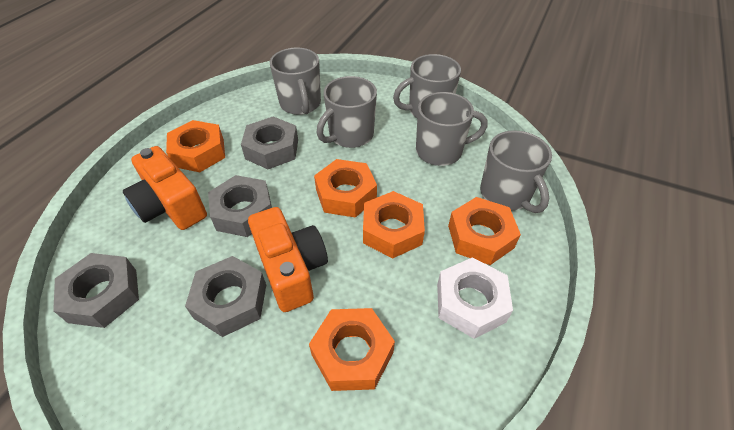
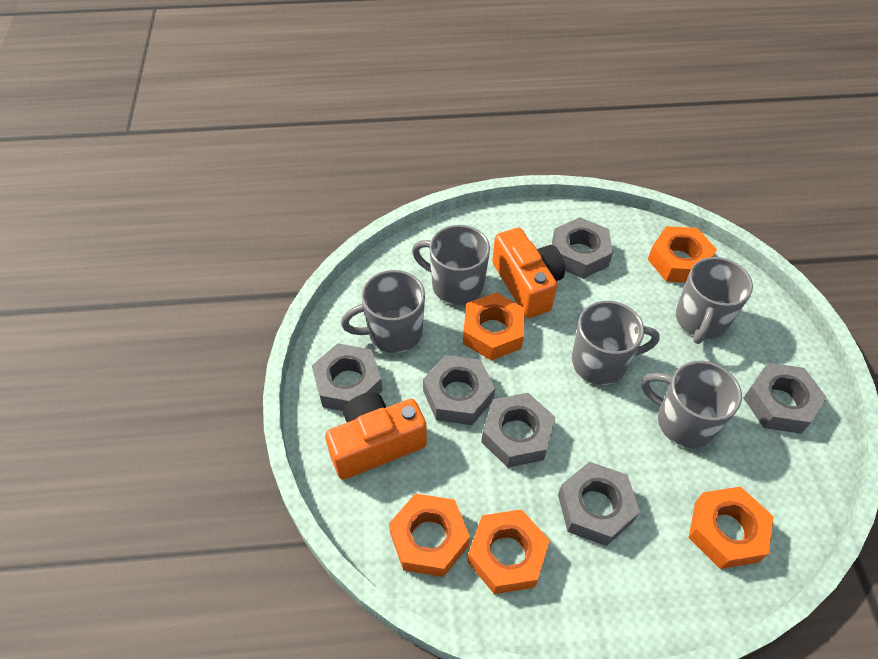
grey nut: 4 -> 6
white nut: 1 -> 0

